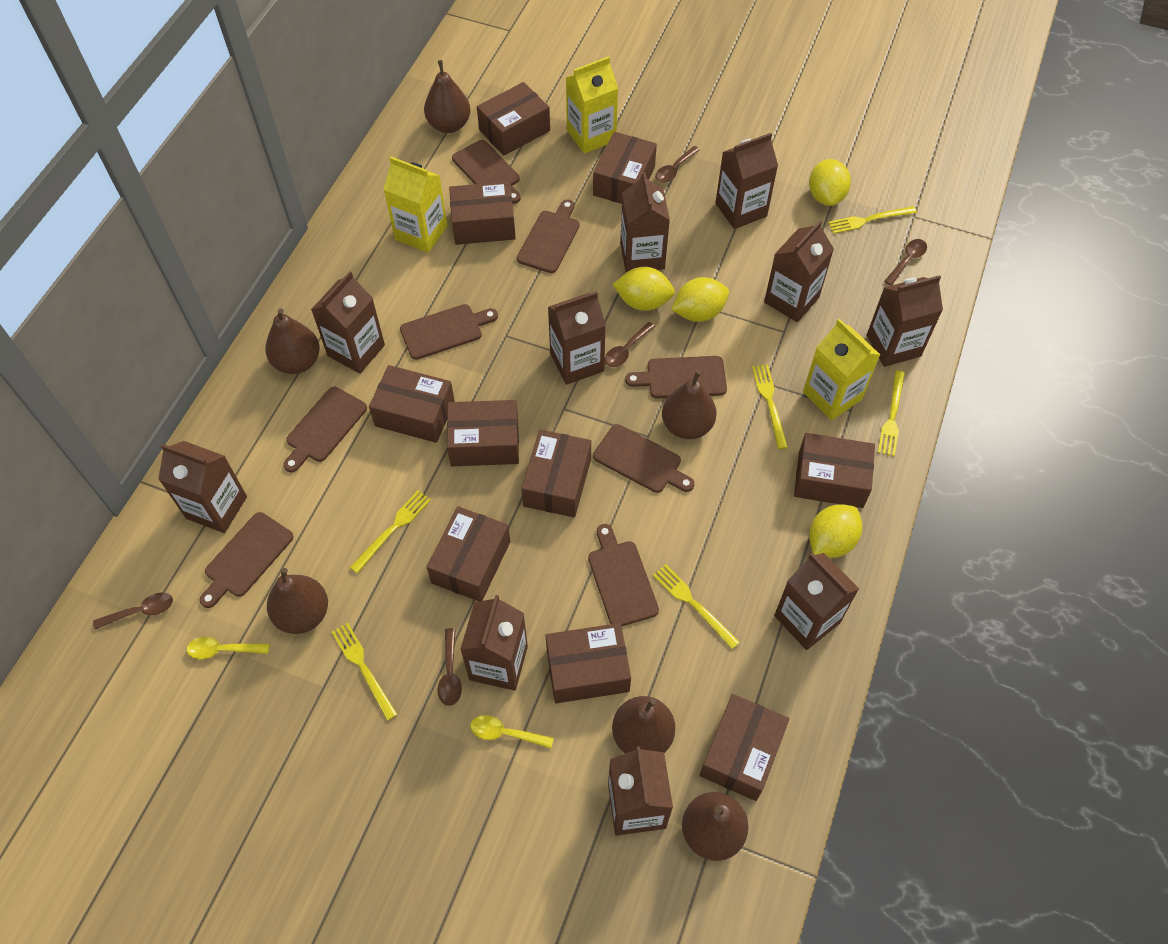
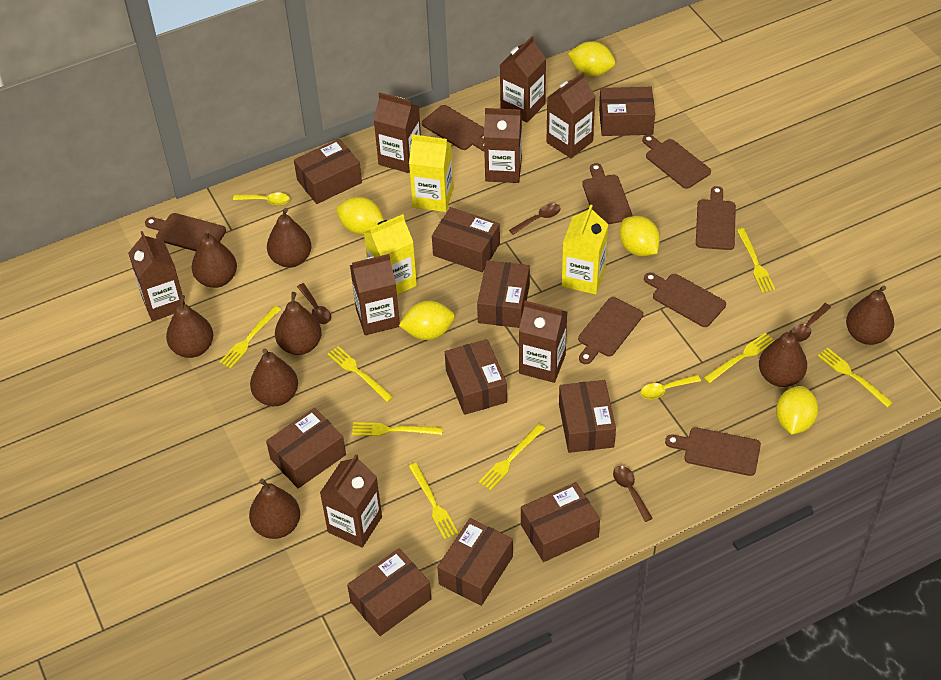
brown carton: 10 -> 8
brown pear: 6 -> 8
brown spoon: 5 -> 4
yellow fork: 6 -> 8
yellow lemon: 4 -> 5

